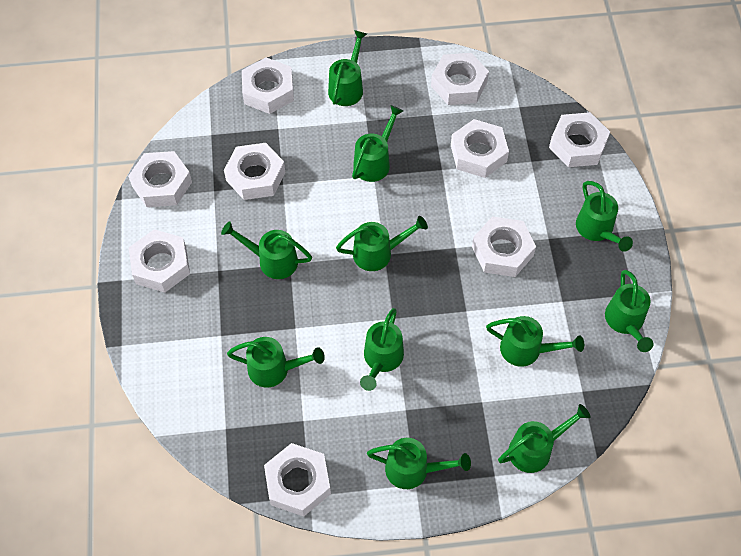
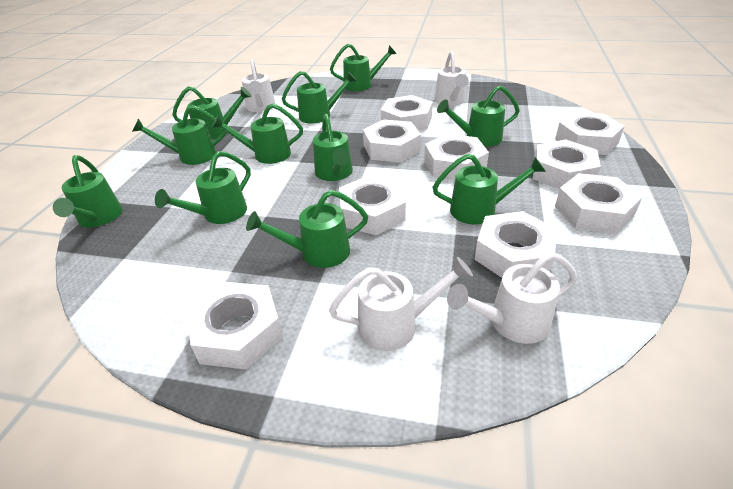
white watering can: 0 -> 4

